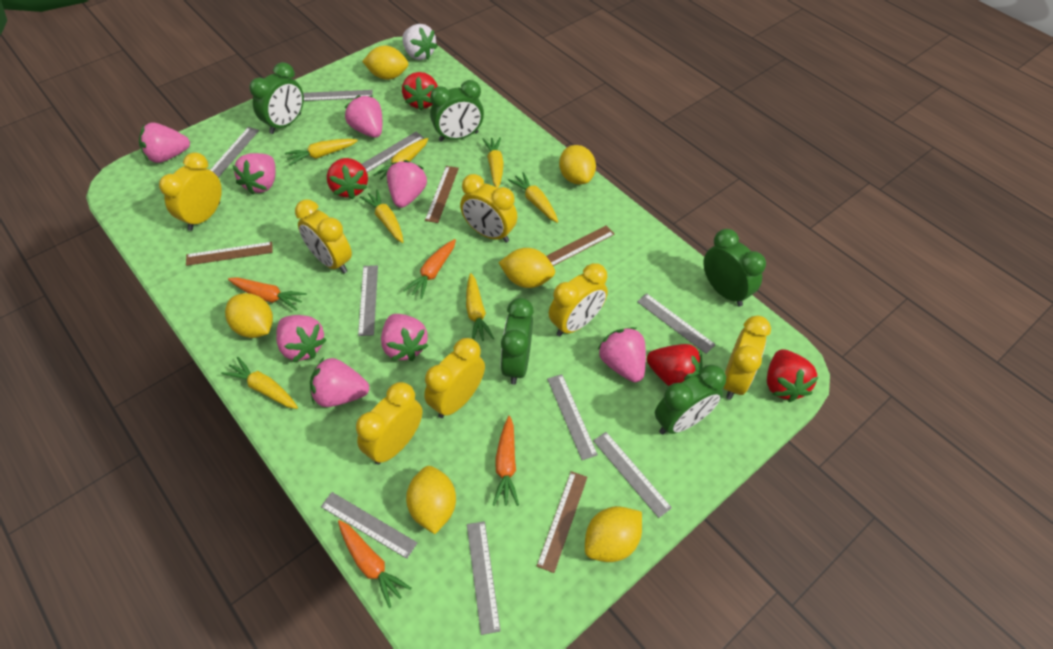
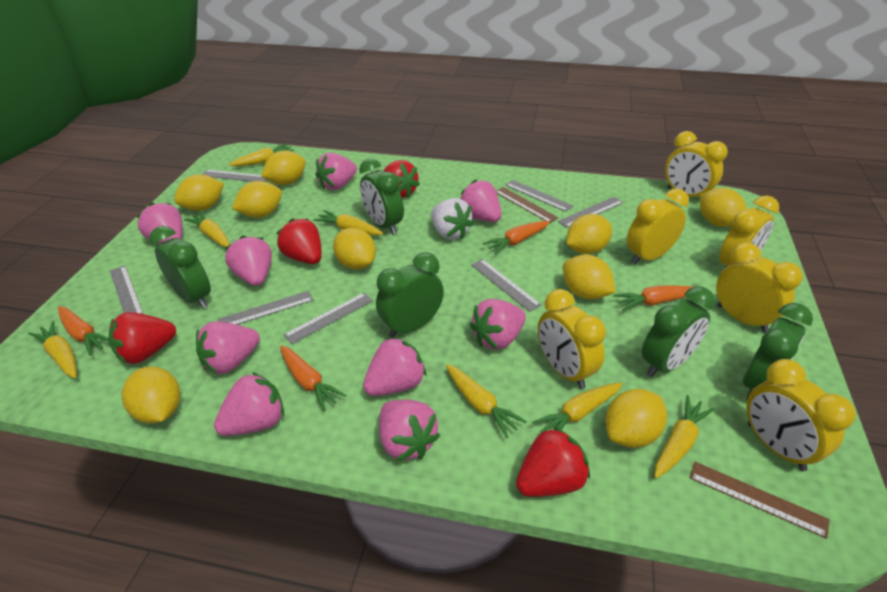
brown ruler: 4 -> 2
grey ruler: 9 -> 7
pink strawberry: 8 -> 9
yellow clock: 7 -> 6
yellow lemon: 6 -> 9

